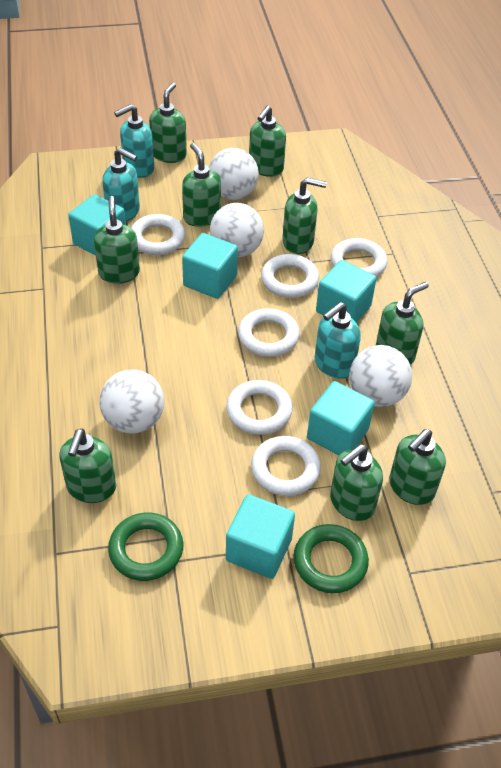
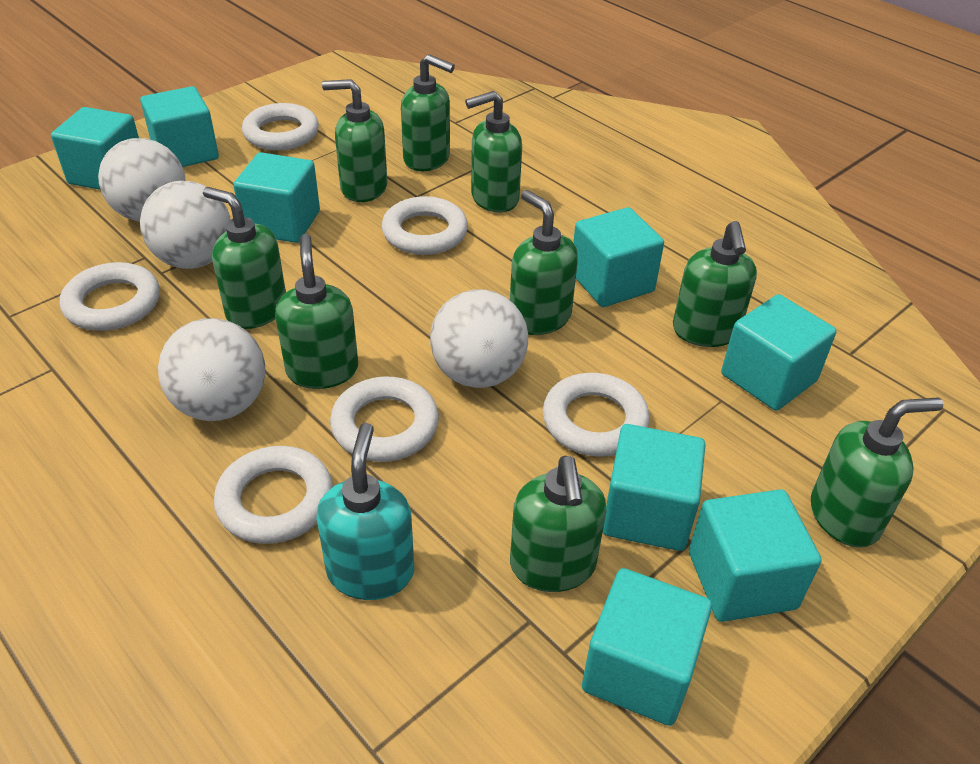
green ring: 2 -> 0
turquoise cube: 5 -> 8
turquoise soap dispenser: 3 -> 1

